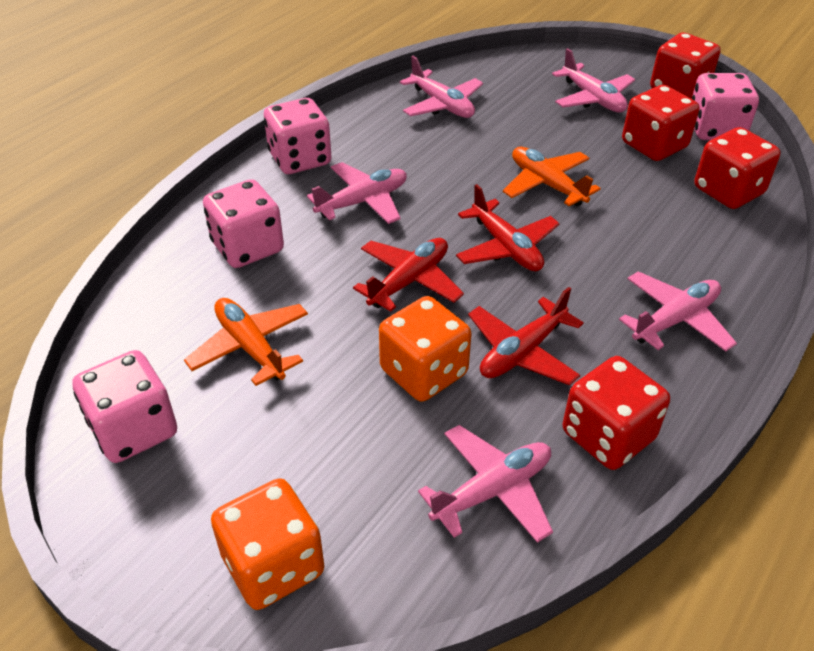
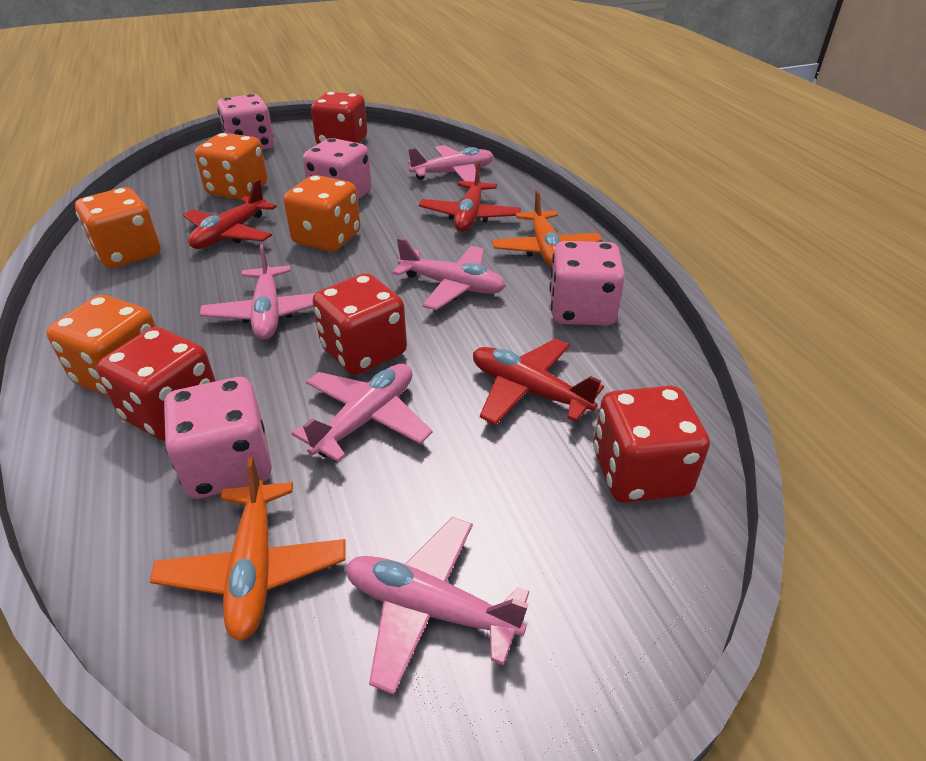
orange dice: 2 -> 4

